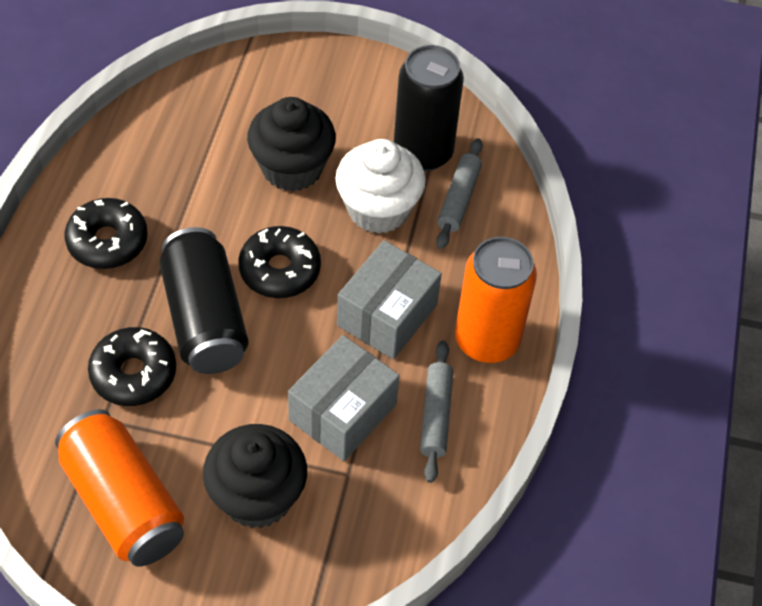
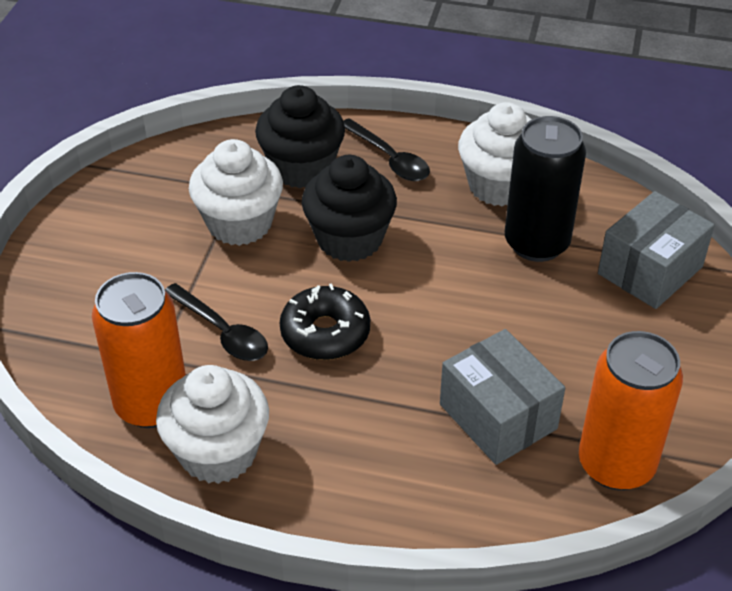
black can: 2 -> 1
black donut: 3 -> 1
black spoon: 0 -> 2
grey rolling pin: 2 -> 0
white cupcake: 1 -> 3

